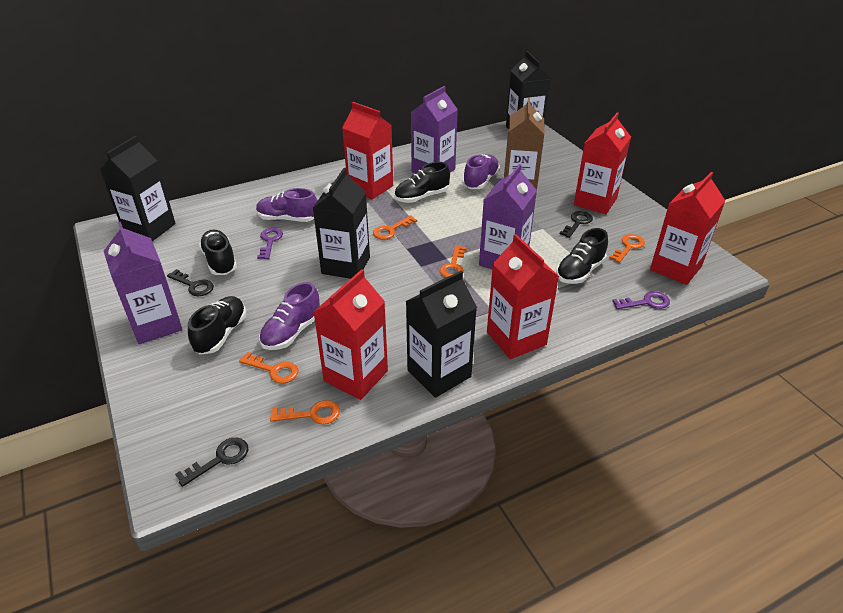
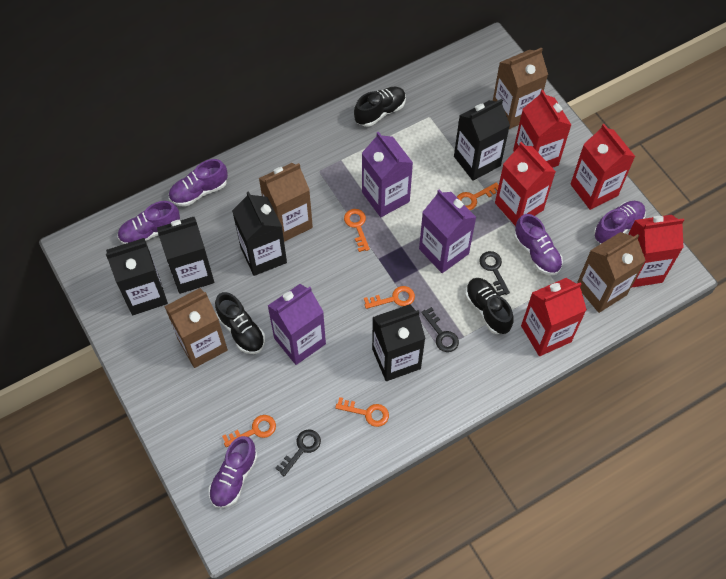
black carton: 4 -> 5
black shoe: 4 -> 3
brown carton: 1 -> 4
purple key: 2 -> 0
purple shoe: 3 -> 5

